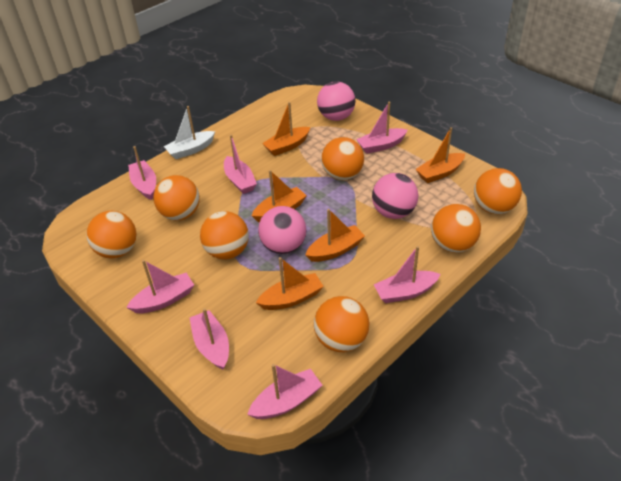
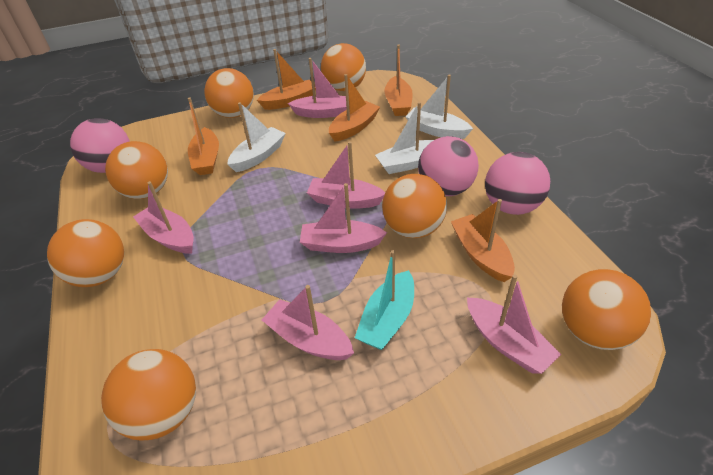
pink boat: 7 -> 6
turquoise boat: 0 -> 1
white boat: 1 -> 3

